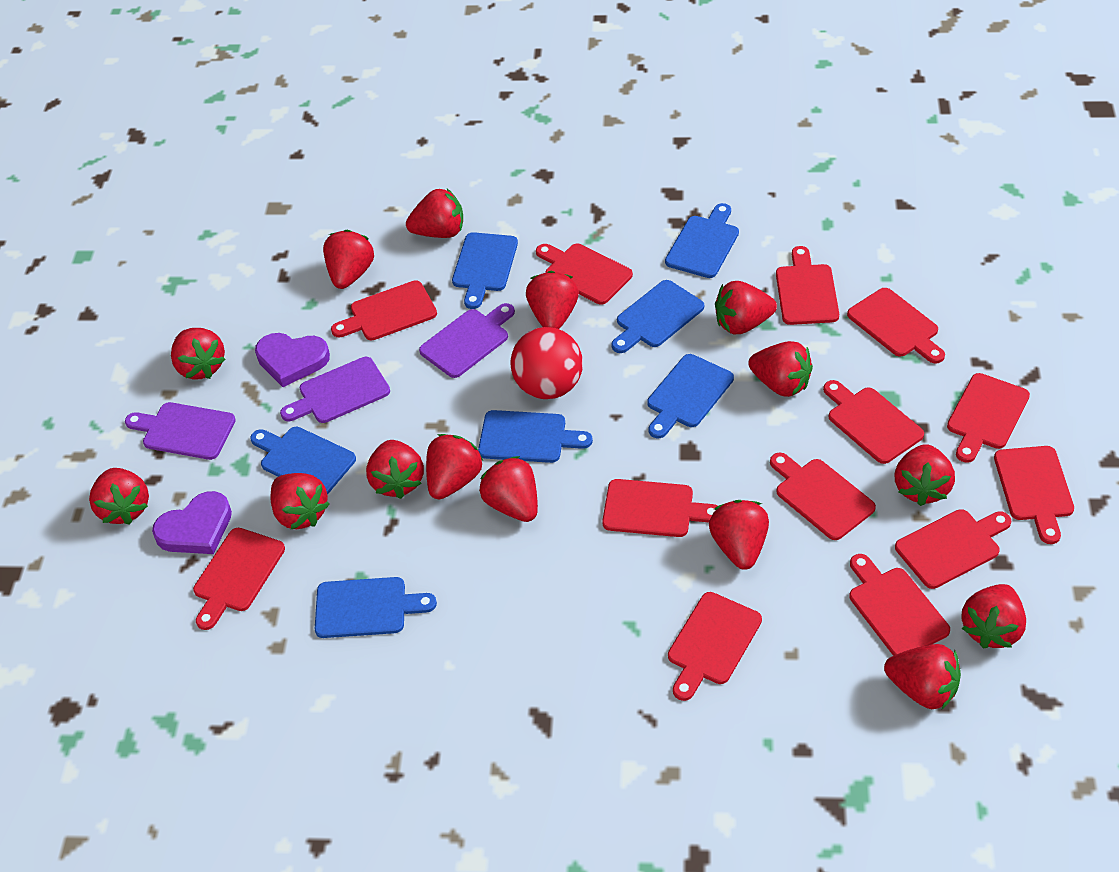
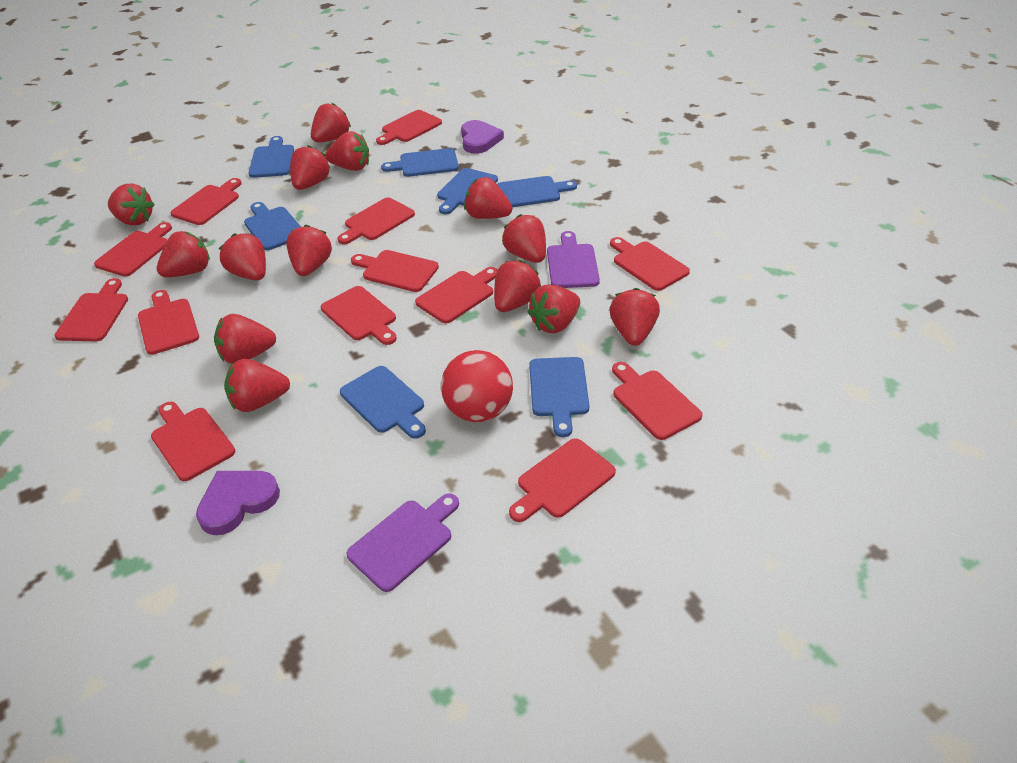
purple cutting board: 3 -> 2
red strawberry: 15 -> 14

